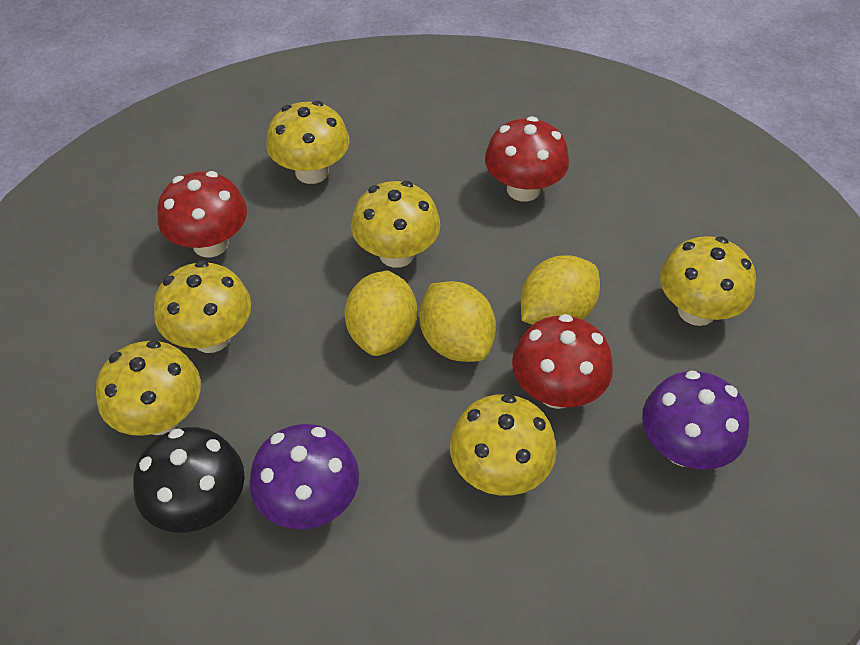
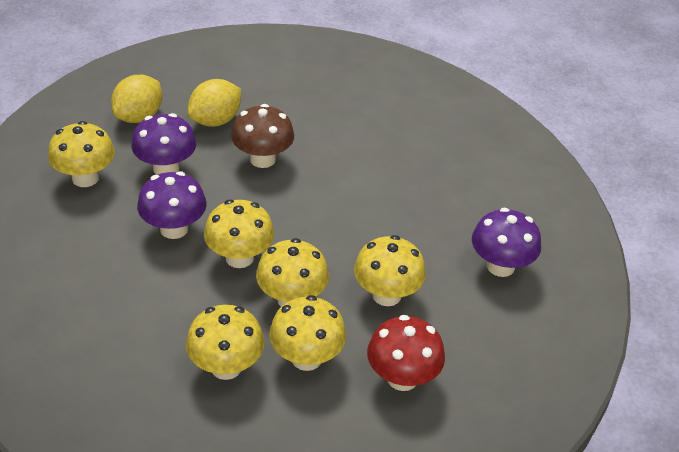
black mushroom: 1 -> 0
brown mushroom: 0 -> 1
purple mushroom: 2 -> 3
red mushroom: 3 -> 1
yellow lemon: 3 -> 2

